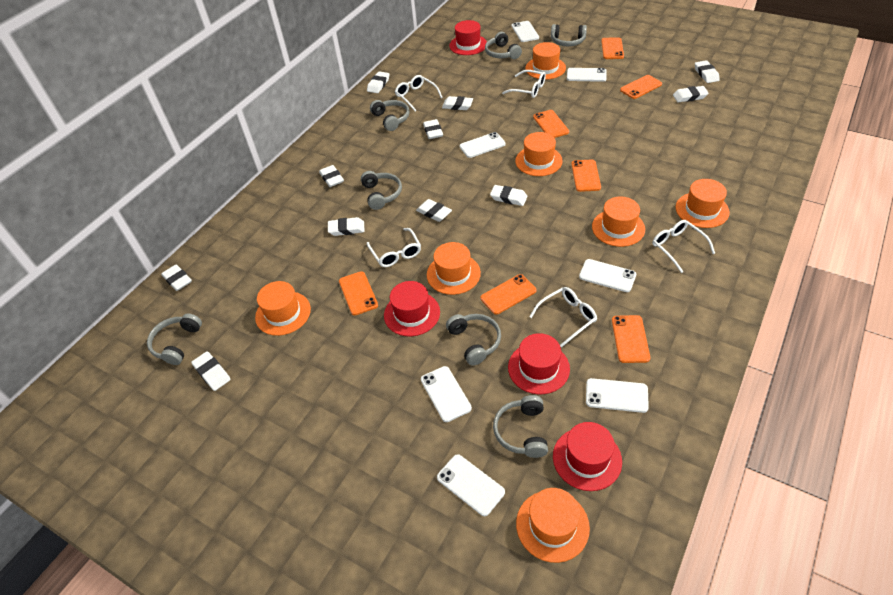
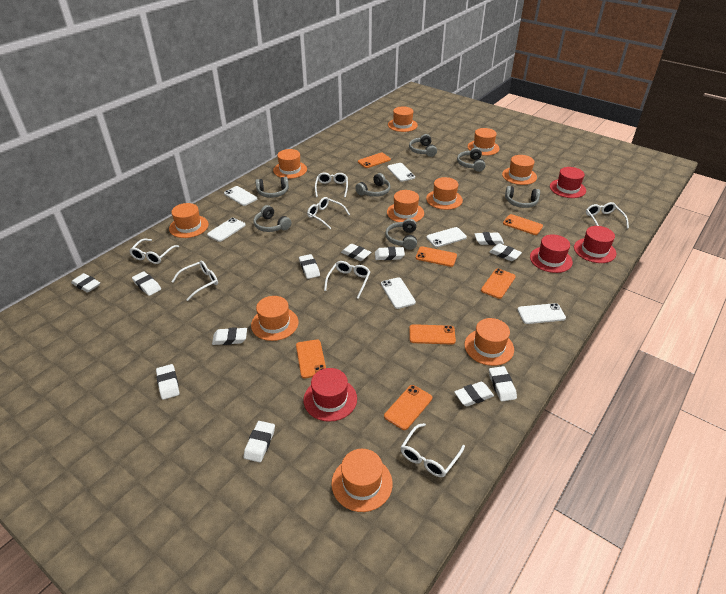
orange hat: 7 -> 10
white eraser: 11 -> 12
white glasses: 5 -> 7
white phone: 7 -> 6

